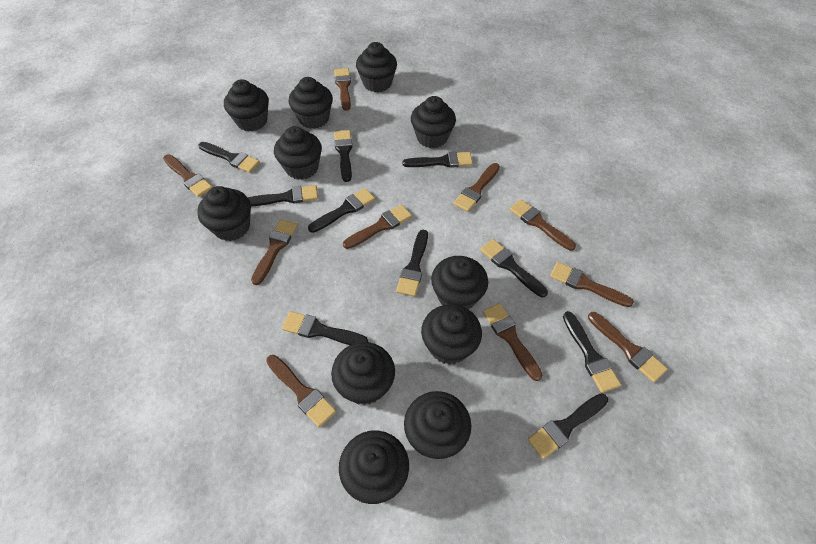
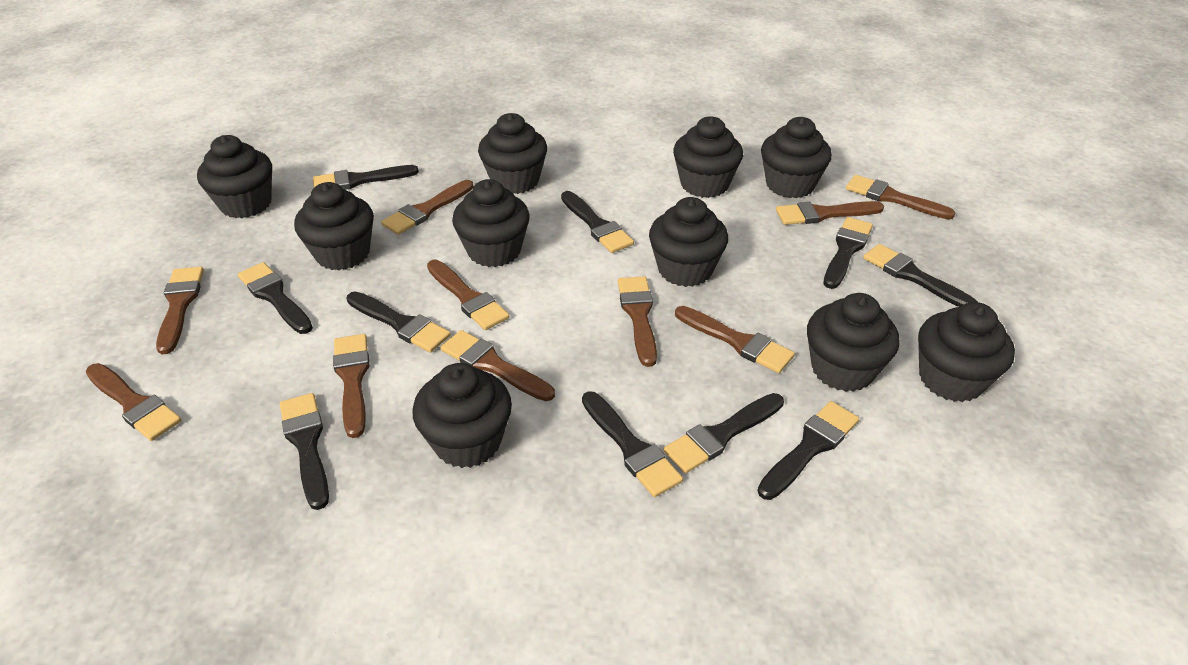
black cupcake: 11 -> 10

